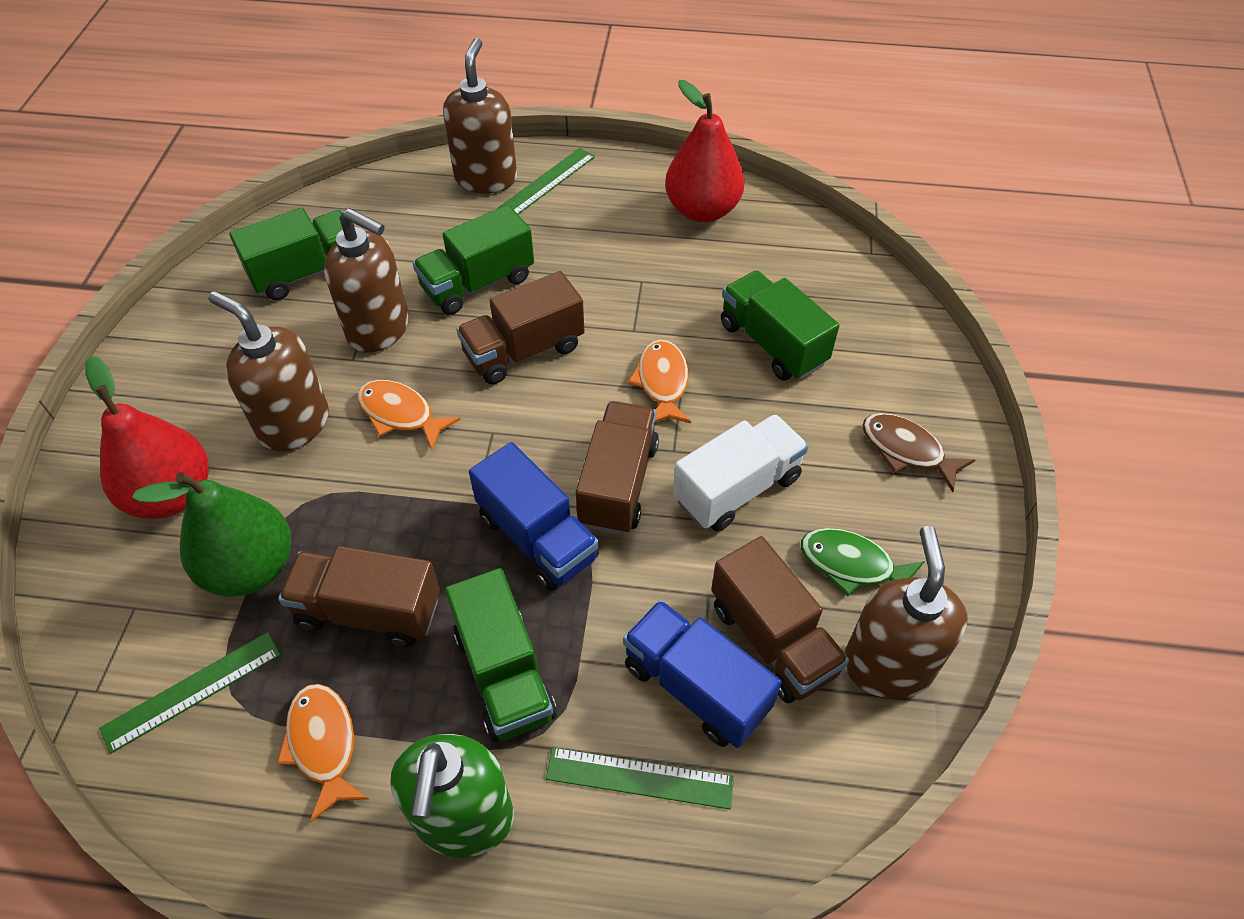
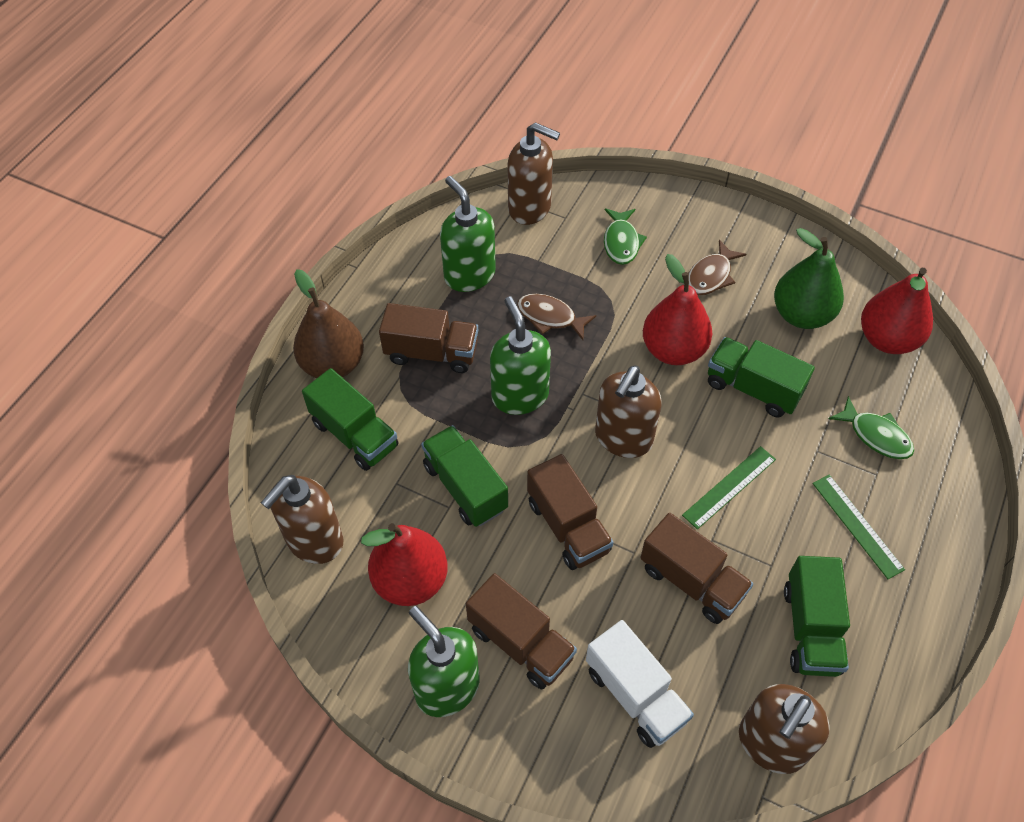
blue truck: 2 -> 0
brown fish: 1 -> 2
brown pear: 0 -> 1
green fish: 1 -> 2
green ruler: 3 -> 2
green soap dispenser: 1 -> 3
orange fish: 3 -> 0
red pear: 2 -> 3

